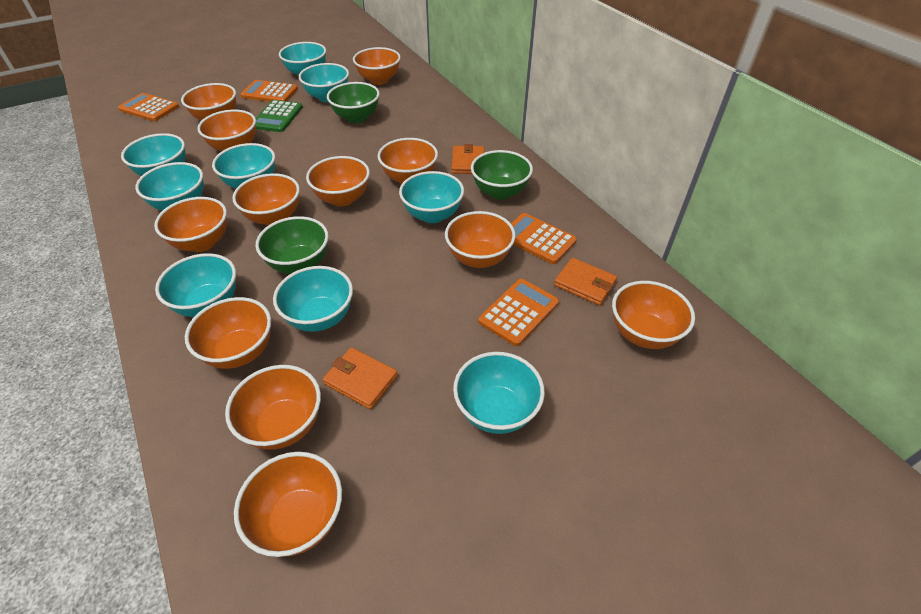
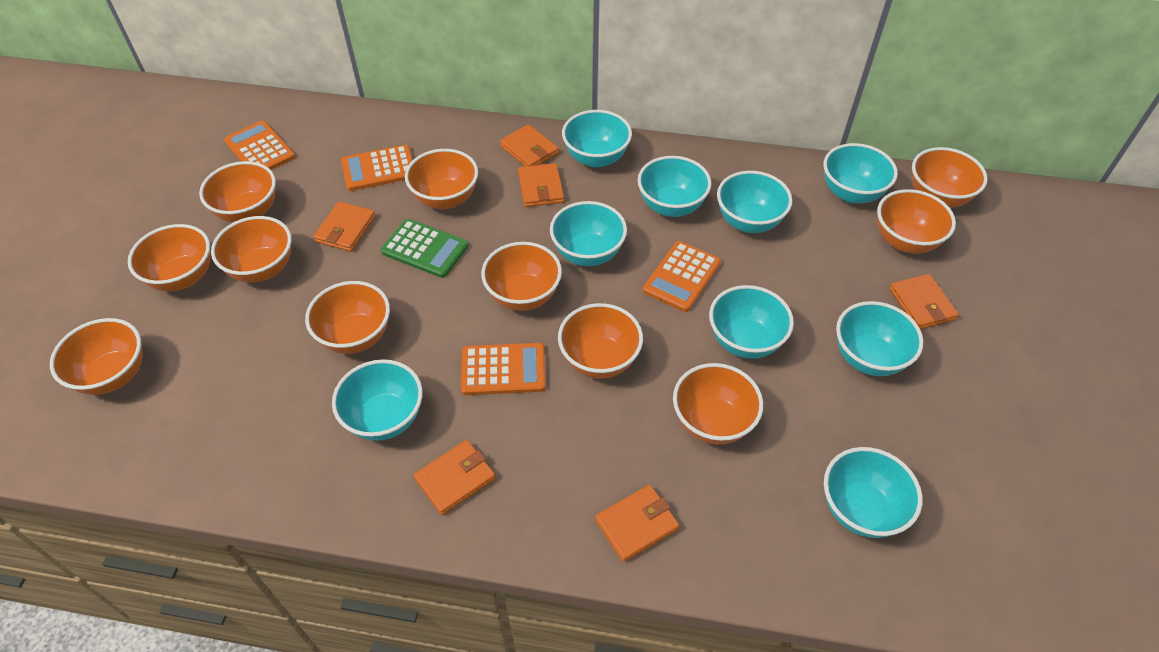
green bowl: 3 -> 0
orange bowl: 12 -> 11
orange wallet: 3 -> 6

